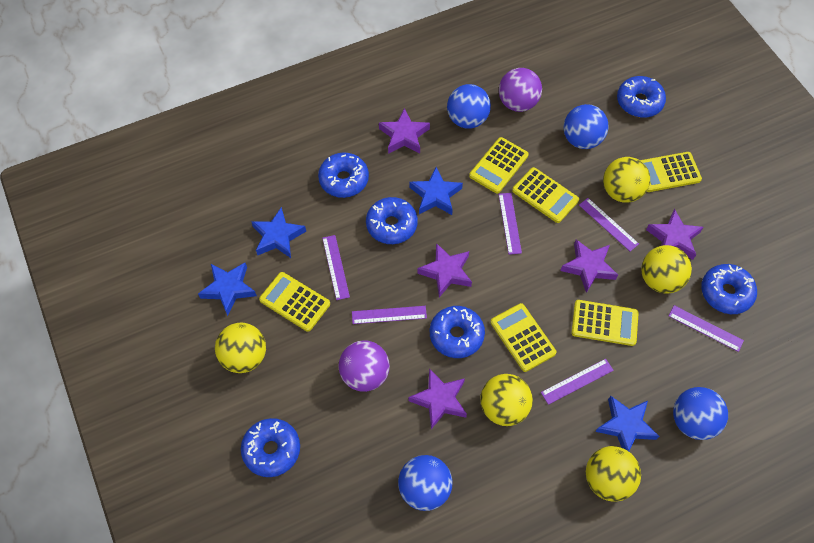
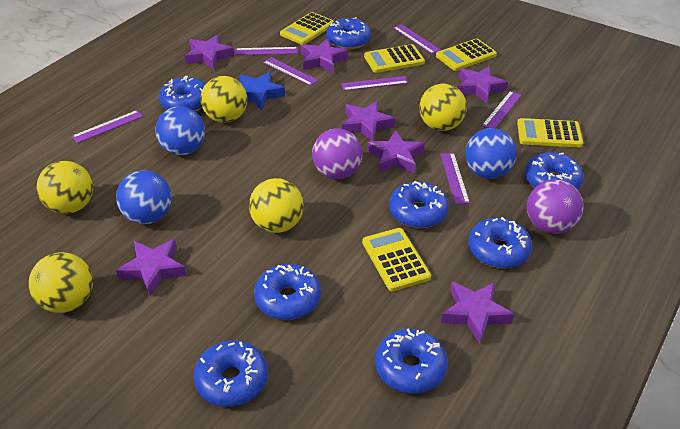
blue ball: 4 -> 3
blue donut: 6 -> 8
blue star: 4 -> 1
purple ruler: 6 -> 7
purple star: 5 -> 7
yellow calculator: 6 -> 5

